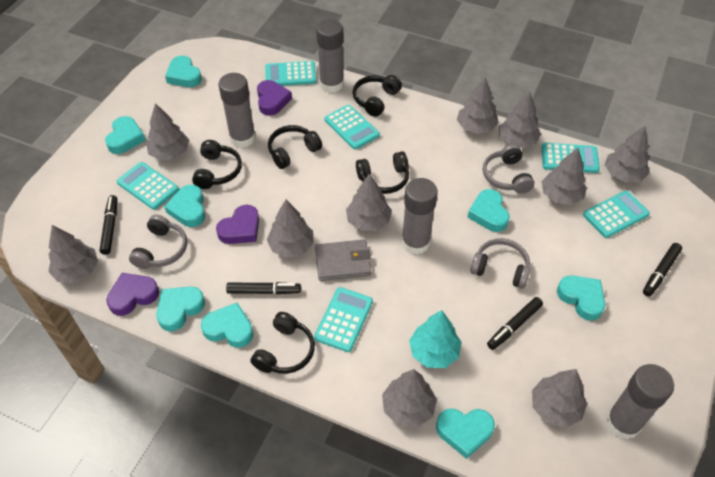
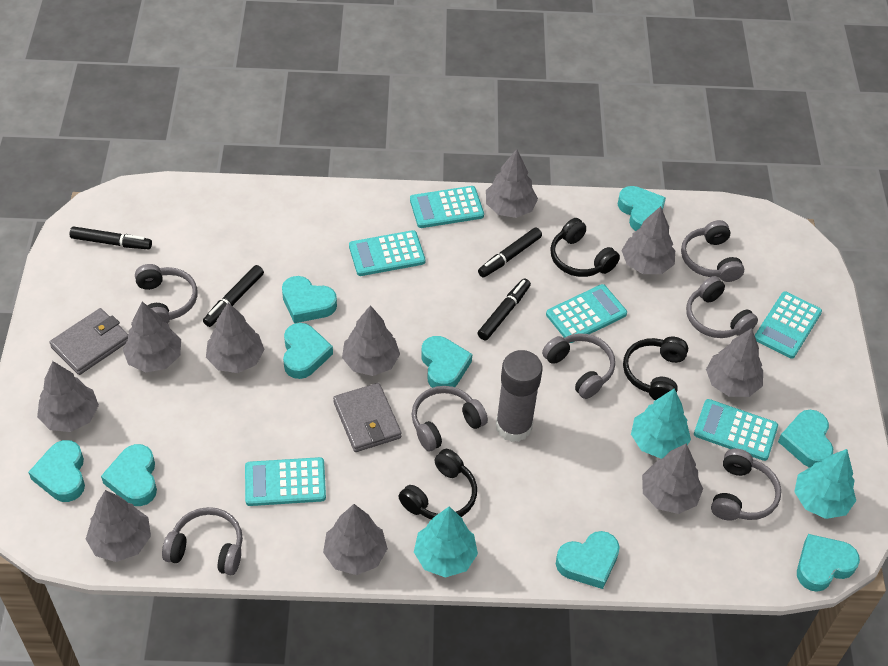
black headphones: 5 -> 3
grey glue stick: 4 -> 1
grey headphones: 3 -> 7
grey wallet: 1 -> 2
purple heart: 3 -> 0
turquoise heart: 8 -> 9
turquoise tree: 1 -> 3

